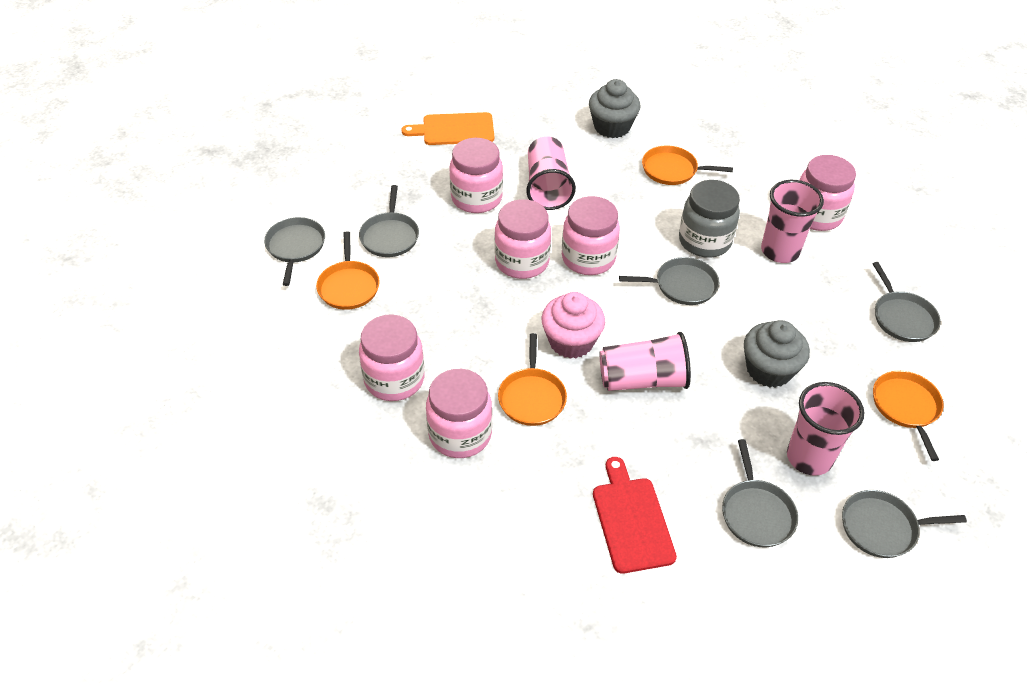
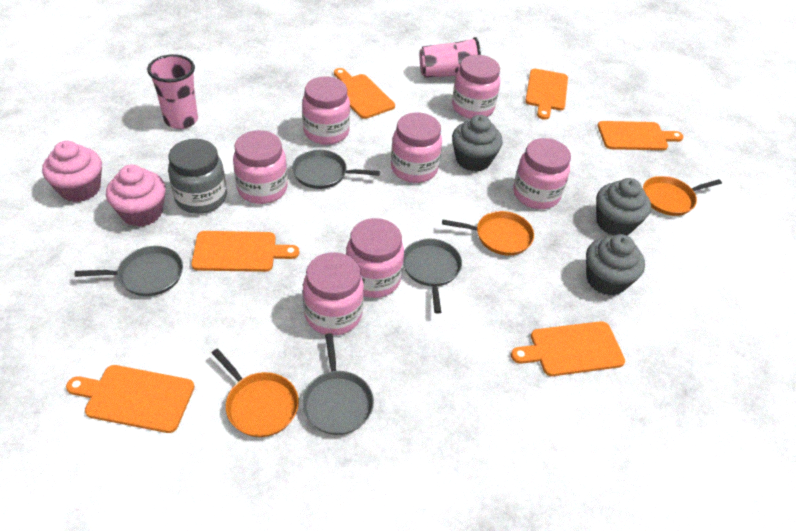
grey cupcake: 2 -> 3
grey pan: 6 -> 4
orange cutting board: 1 -> 6
orange pan: 4 -> 3
pink cup: 4 -> 2
pink cupcake: 1 -> 2
pink jar: 6 -> 7
red cutting board: 1 -> 0

